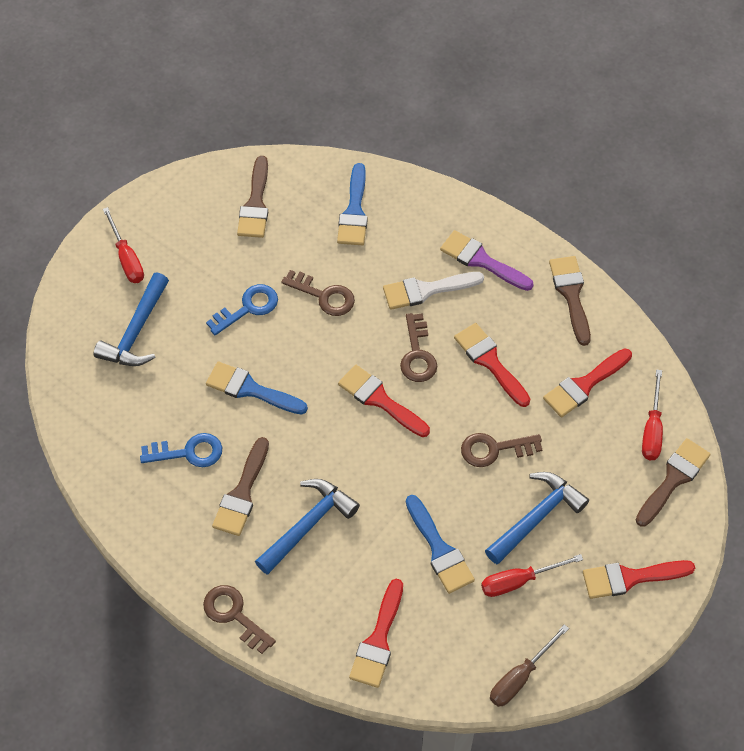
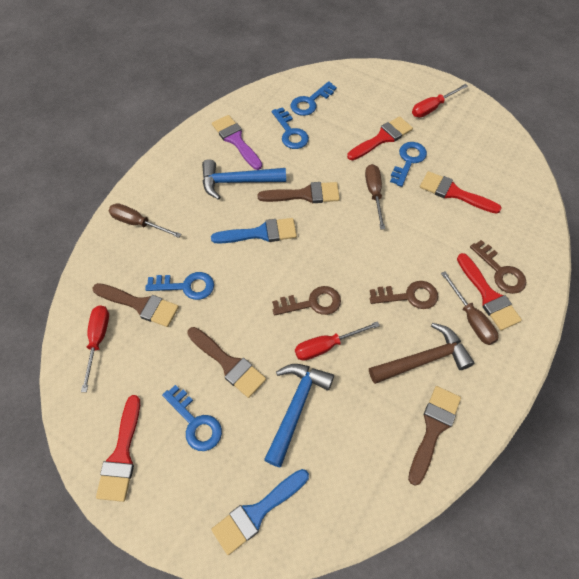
blue brush: 3 -> 2
blue hammer: 3 -> 2
blue key: 2 -> 5
brown hammer: 0 -> 1
brown key: 4 -> 3
brown screwdriver: 1 -> 3
red brush: 5 -> 4
white brush: 1 -> 0

